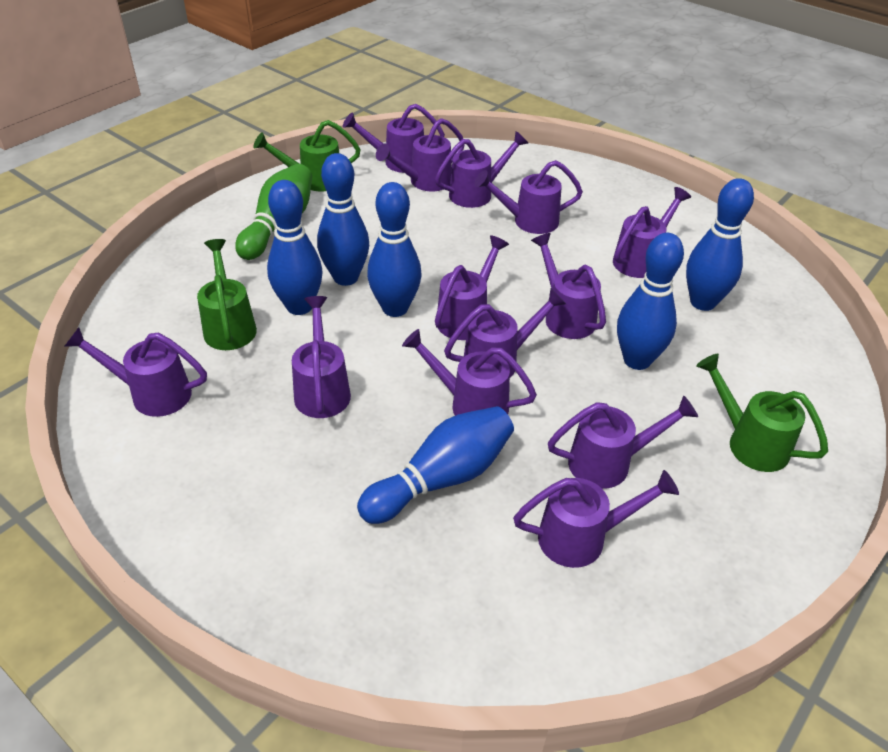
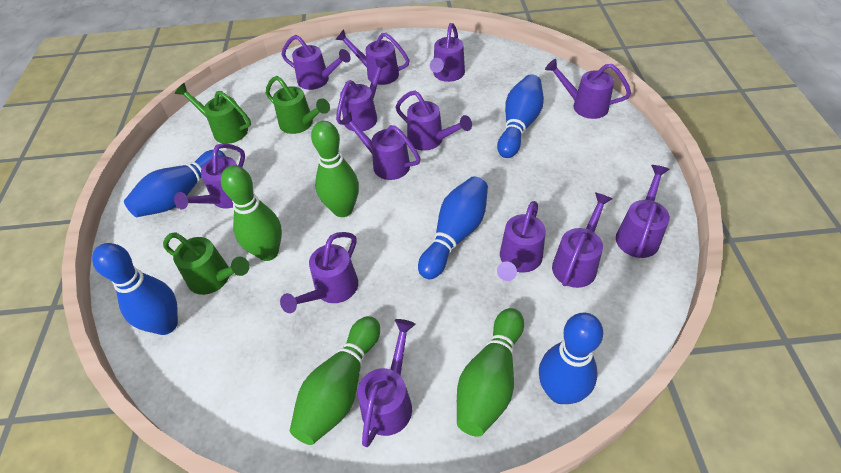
blue bowling pin: 6 -> 5
green bowling pin: 1 -> 4

